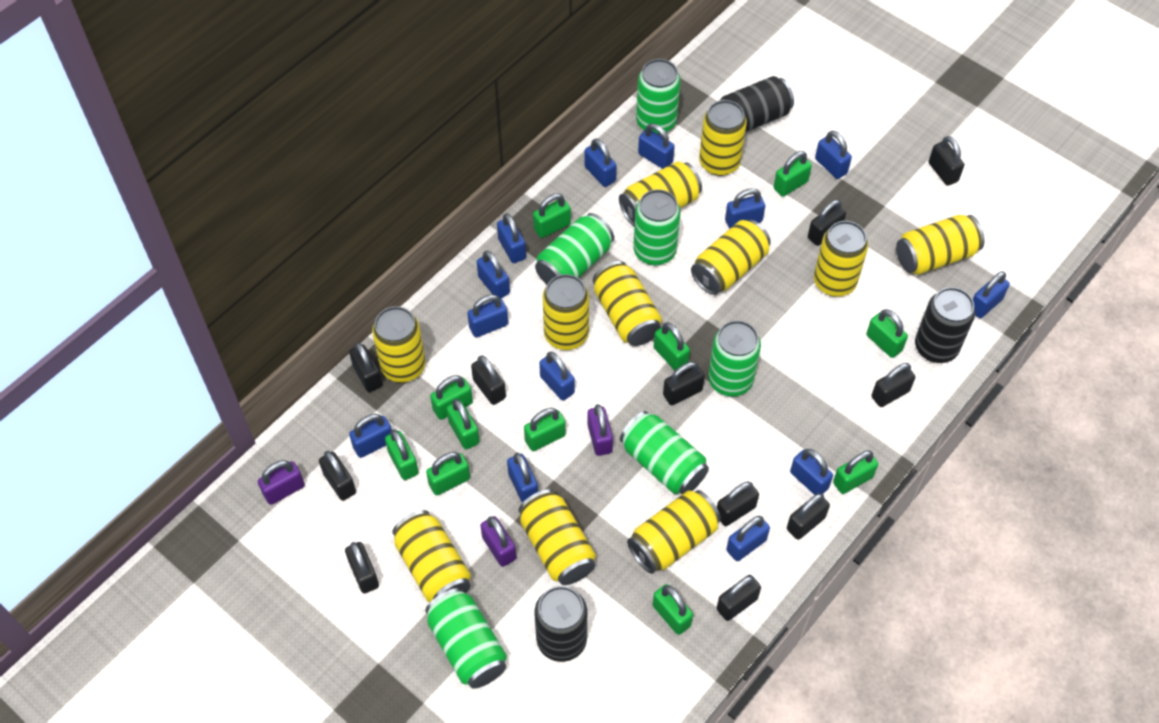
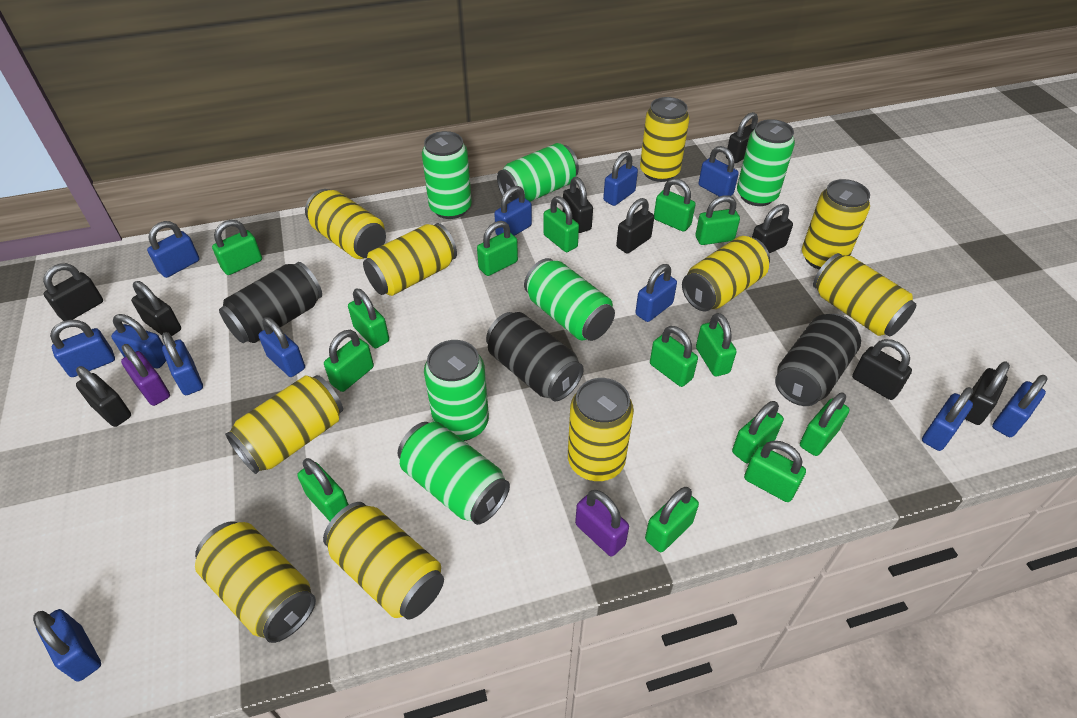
black padlock: 11 -> 9
blue padlock: 13 -> 12
green padlock: 11 -> 14
purple padlock: 3 -> 2
yellow can: 11 -> 10

